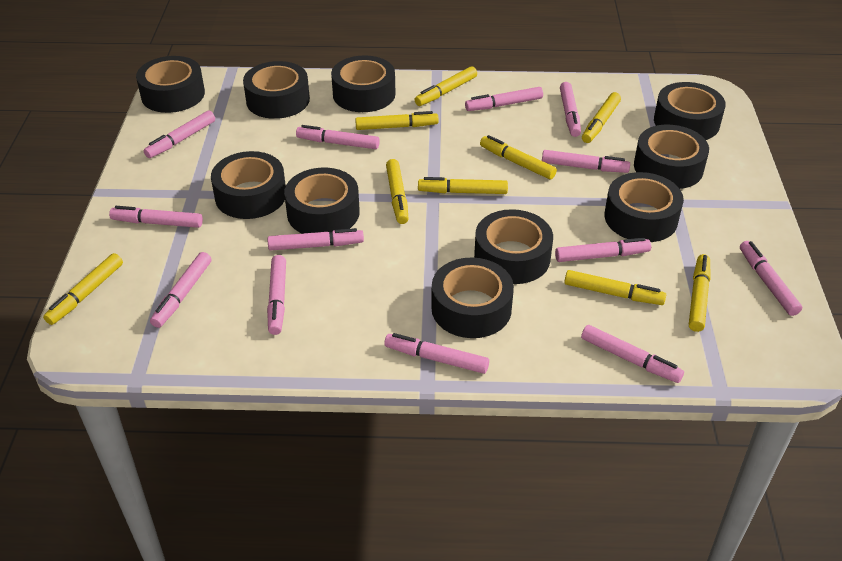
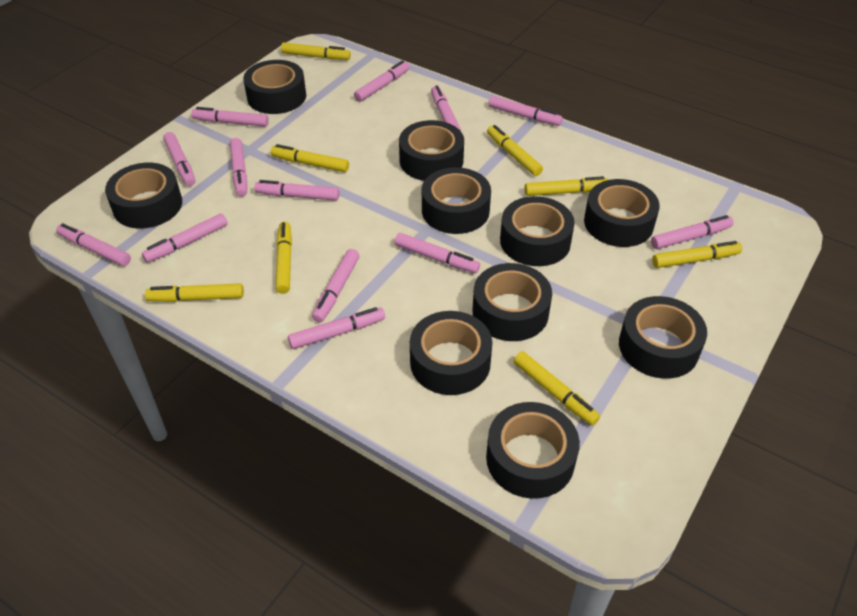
yellow marker: 9 -> 8

